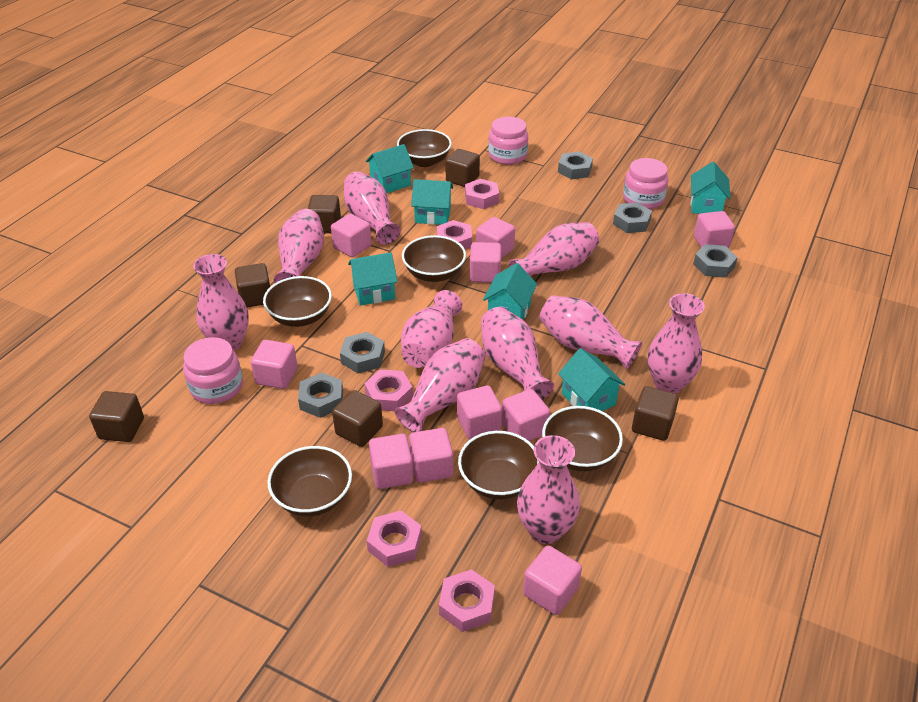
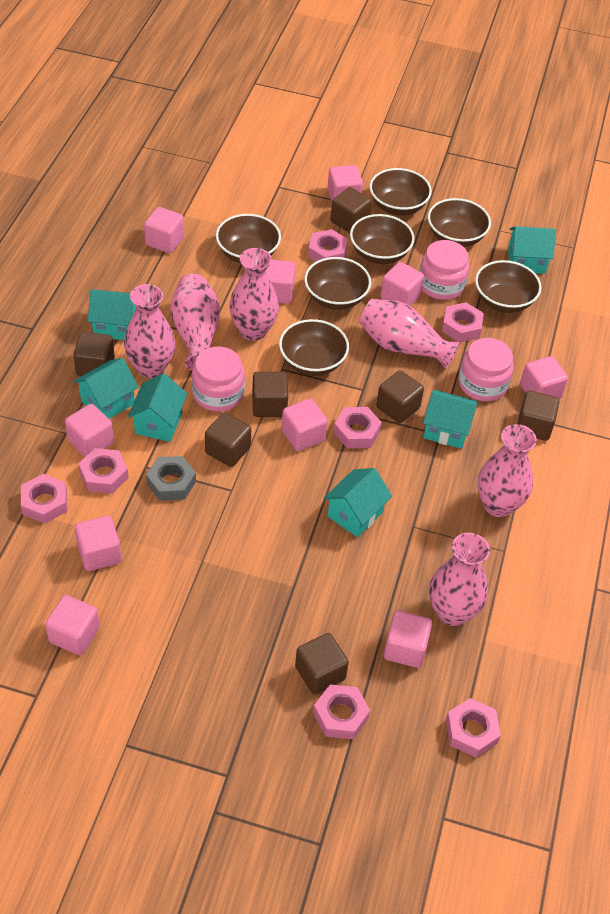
brown bowl: 6 -> 7
brown cube: 6 -> 7
grey nut: 5 -> 1
pink nut: 5 -> 7
pink vase: 10 -> 6

